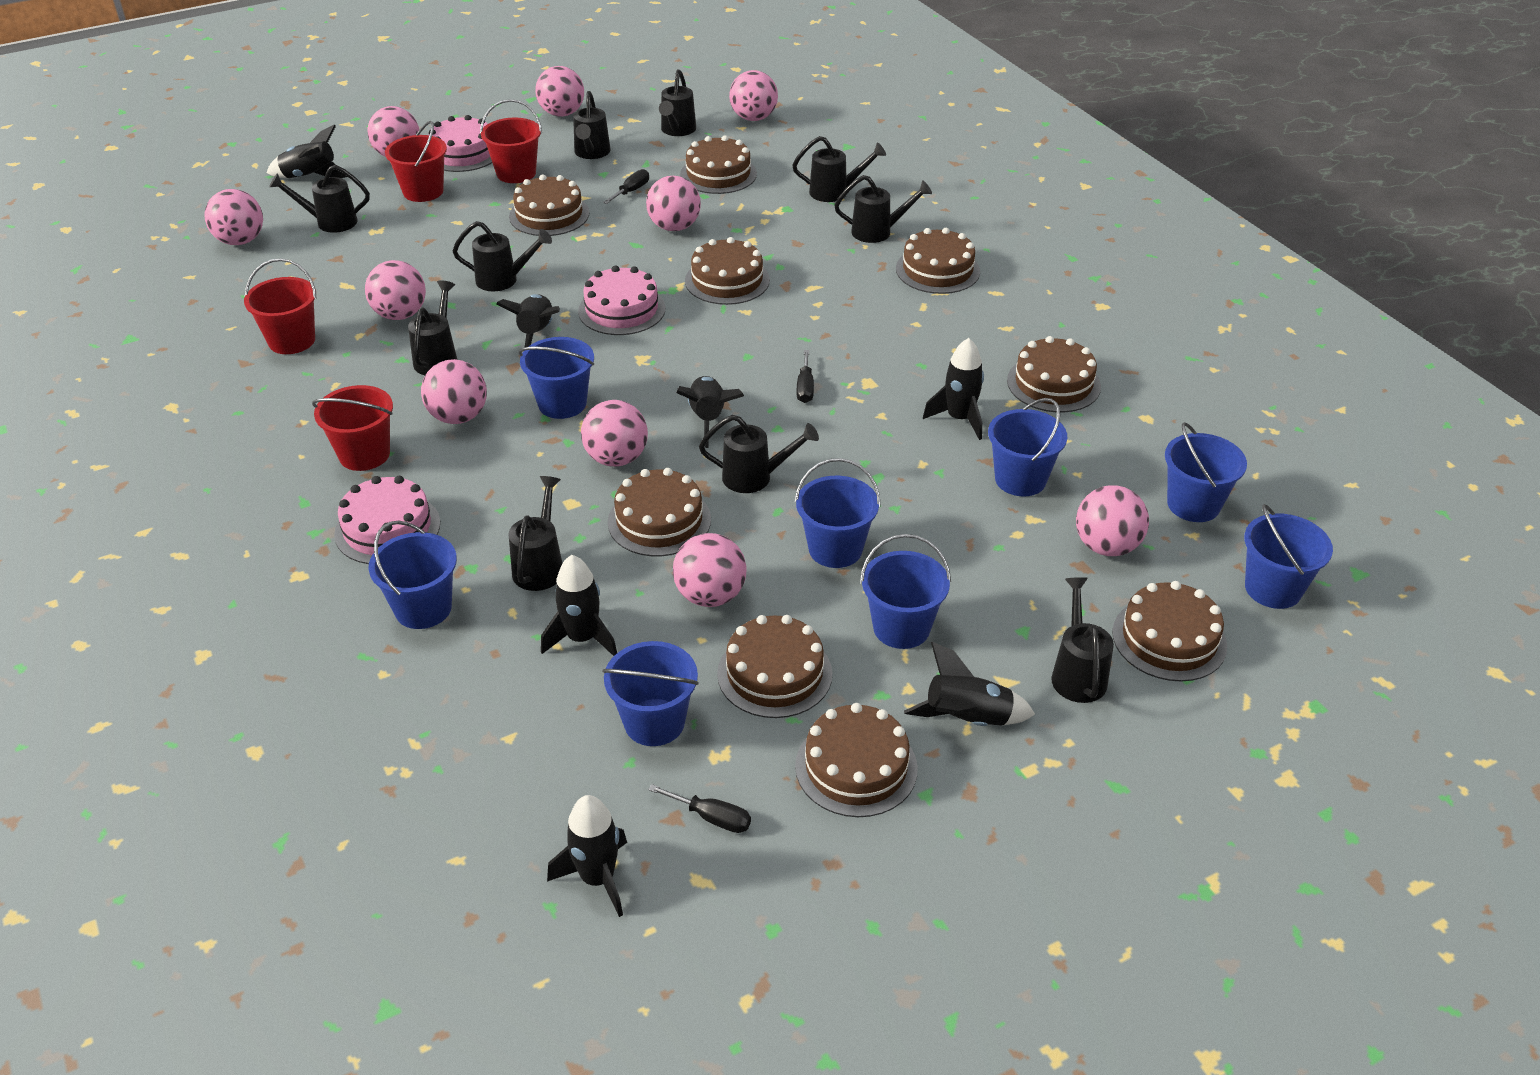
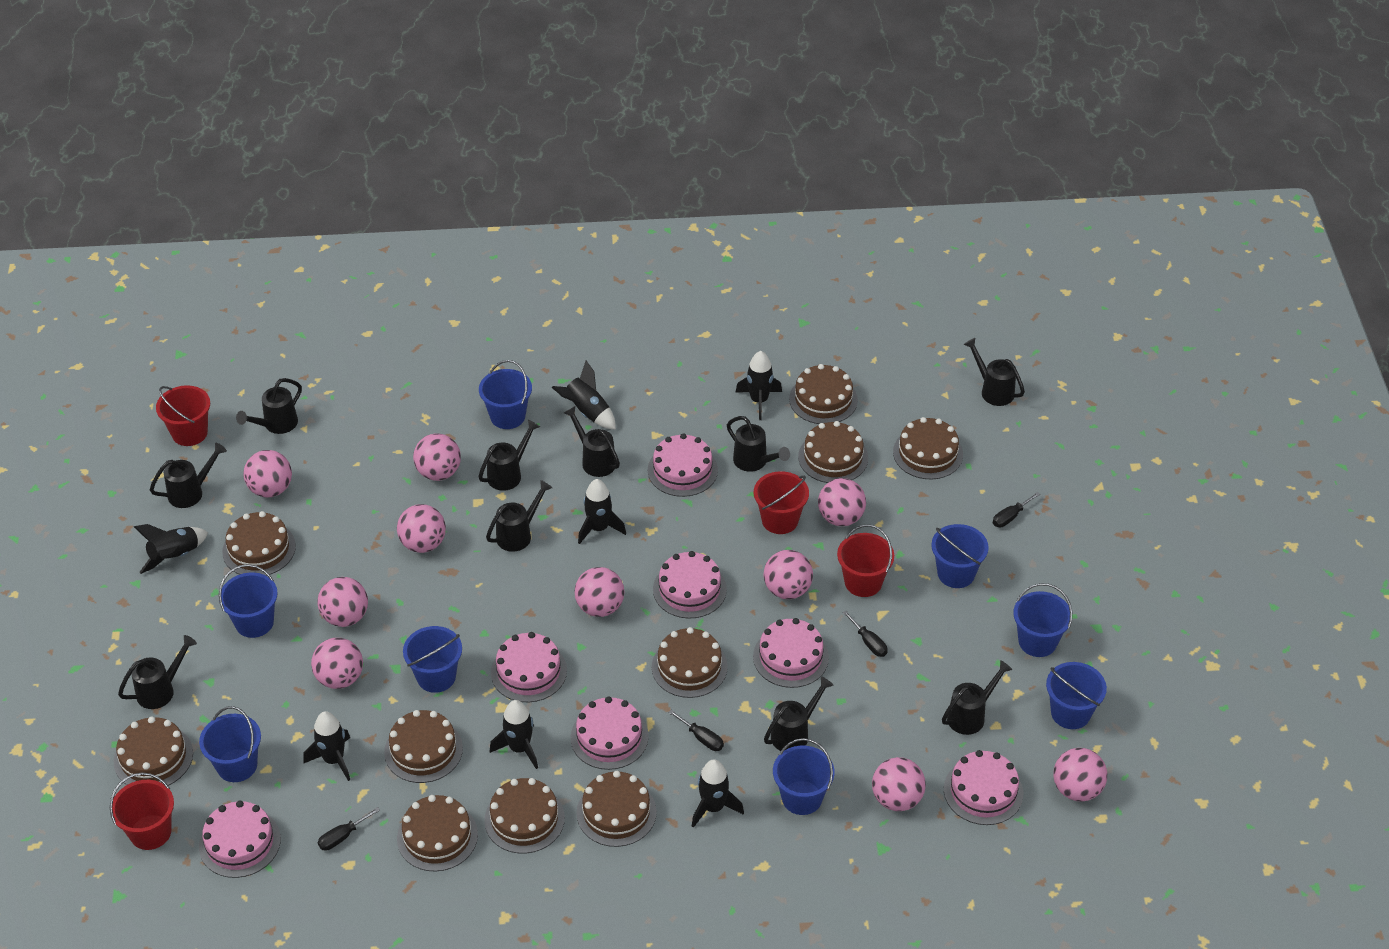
black screwdriver: 3 -> 4
brown cake: 9 -> 10
pink cake: 3 -> 7

